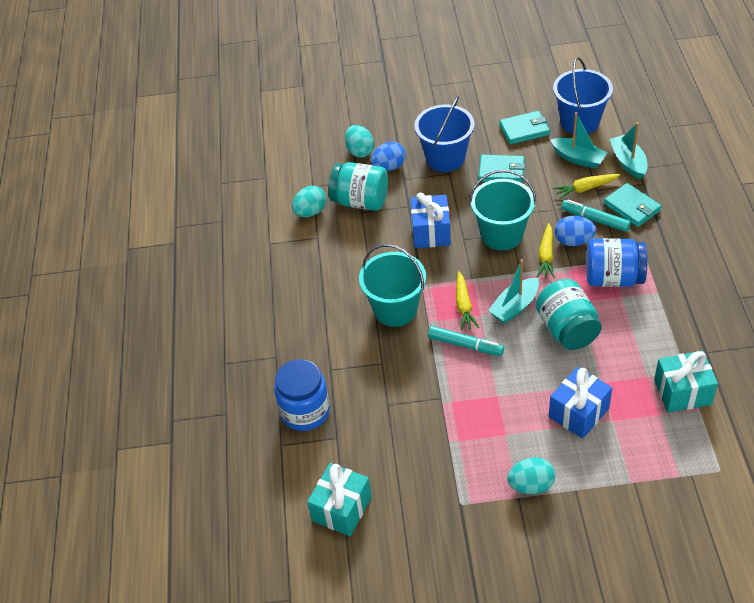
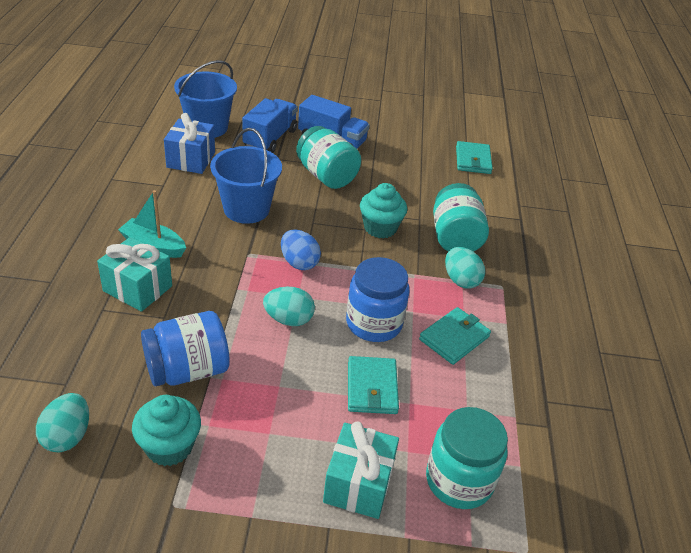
blue egg: 2 -> 1
blue gift: 2 -> 1
blue truck: 0 -> 2
turquoise boat: 3 -> 1
turquoise bucket: 2 -> 0
turquoise cupcake: 0 -> 2
turquoise jar: 2 -> 3
turquoise marker: 2 -> 0
yellow carrot: 3 -> 0

